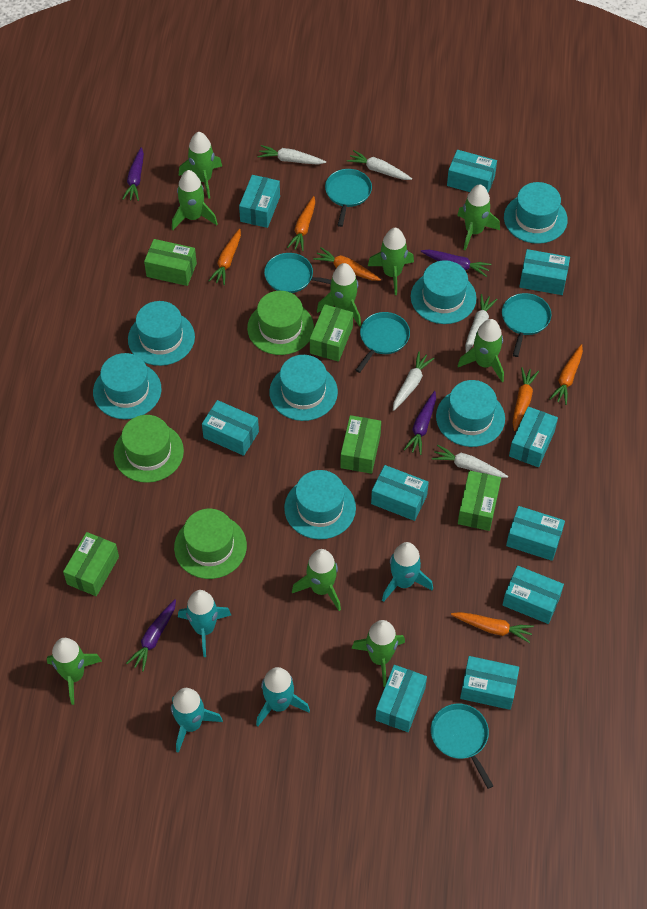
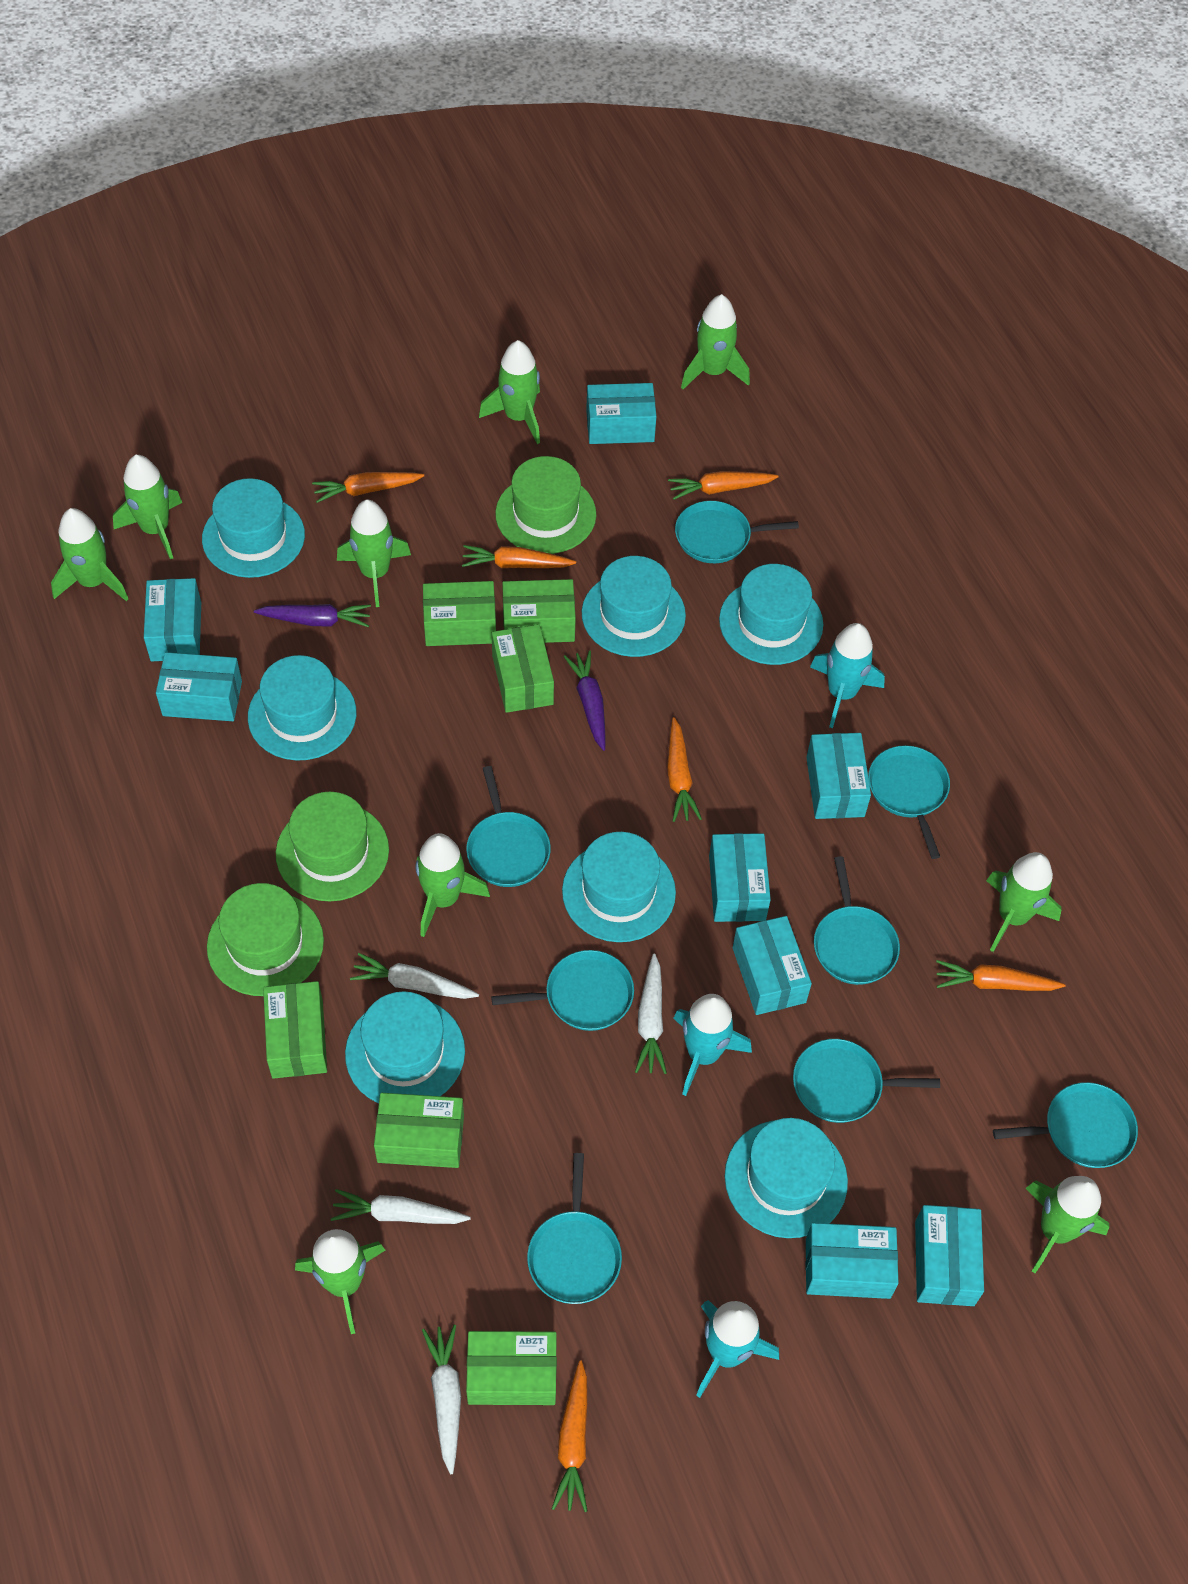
green box: 5 -> 6
purple carrot: 4 -> 2
turquoise box: 10 -> 8
turquoise pan: 5 -> 8
turquoise rocket: 4 -> 3
white carrot: 5 -> 4

